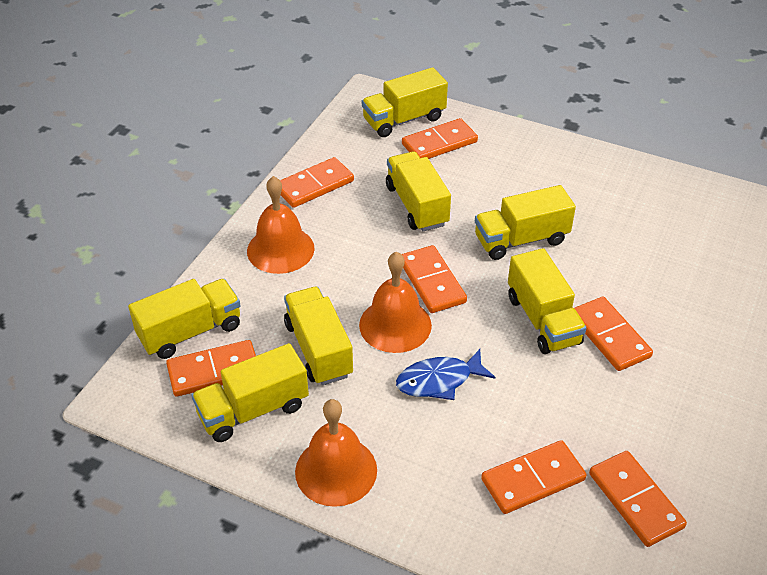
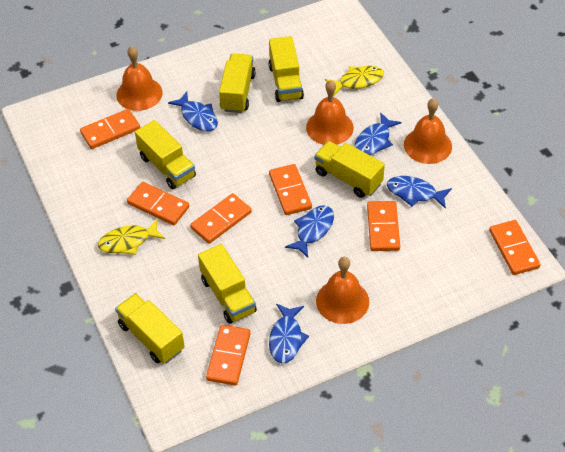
blue fish: 1 -> 5
orange bell: 3 -> 4
yellow fish: 0 -> 2
yellow truck: 7 -> 6

